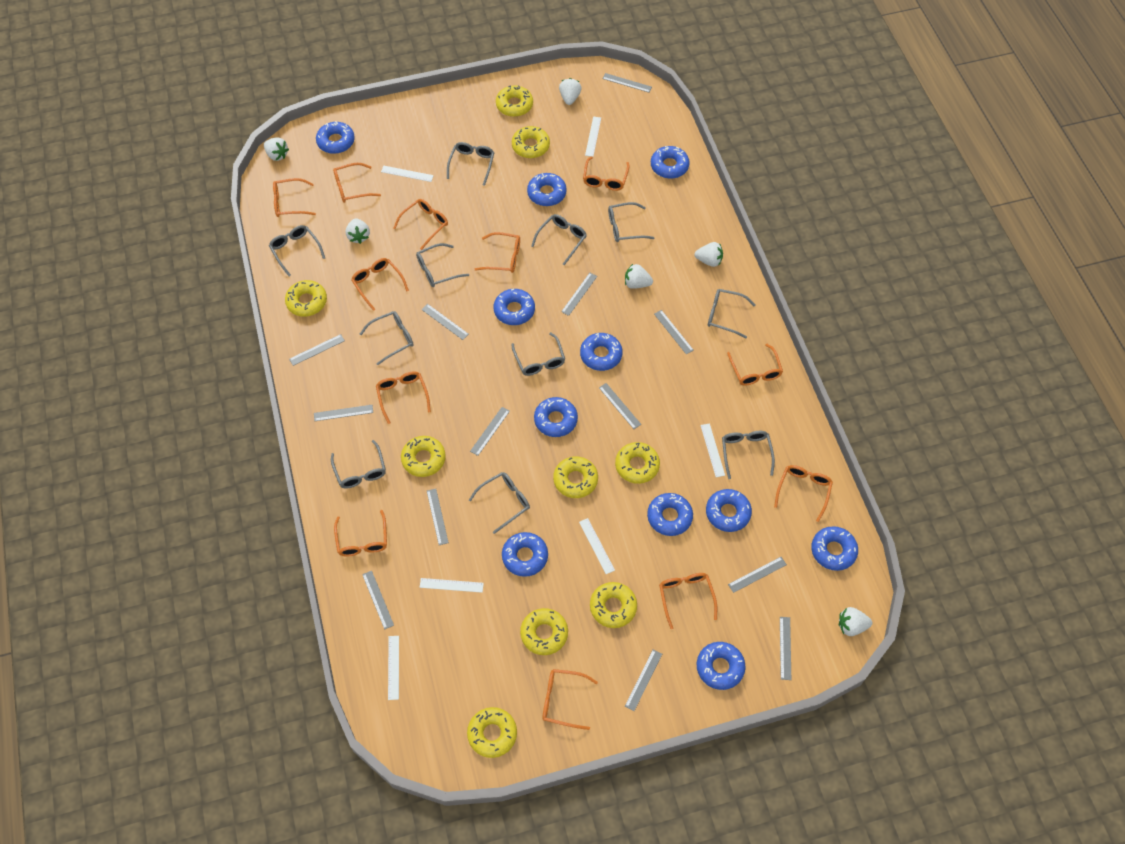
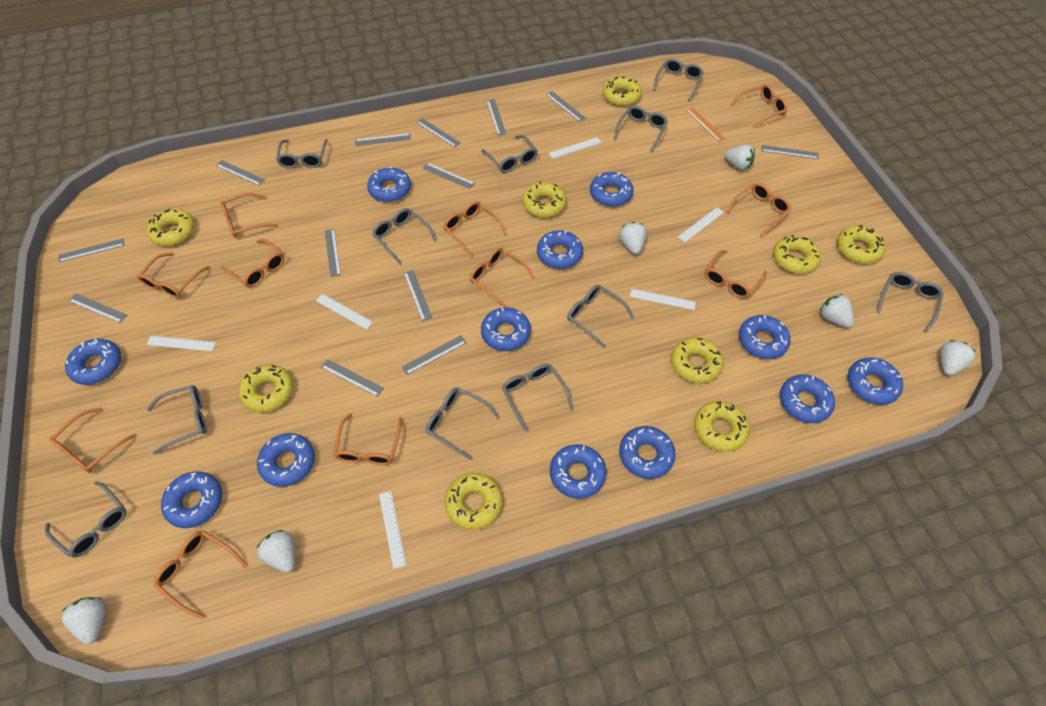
blue donut: 11 -> 12
orange glasses: 12 -> 11
orange ruler: 0 -> 1

